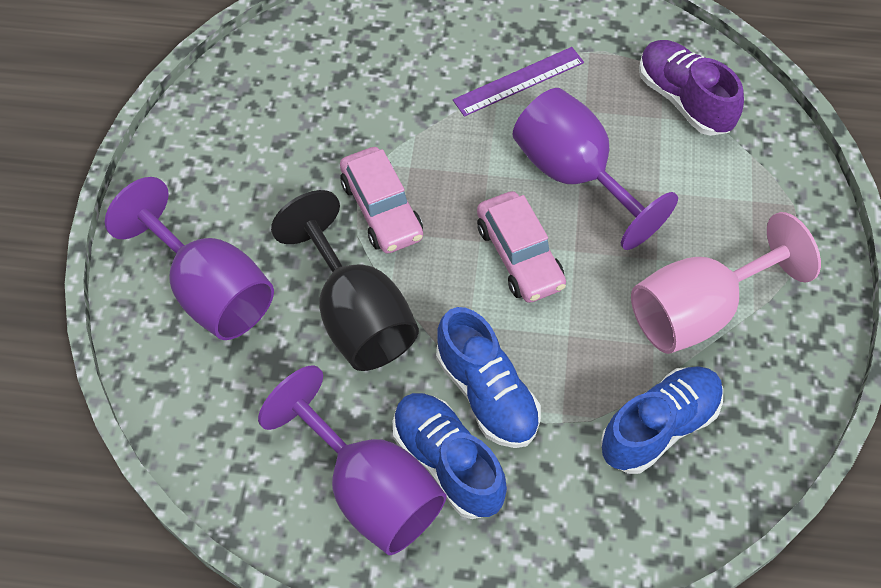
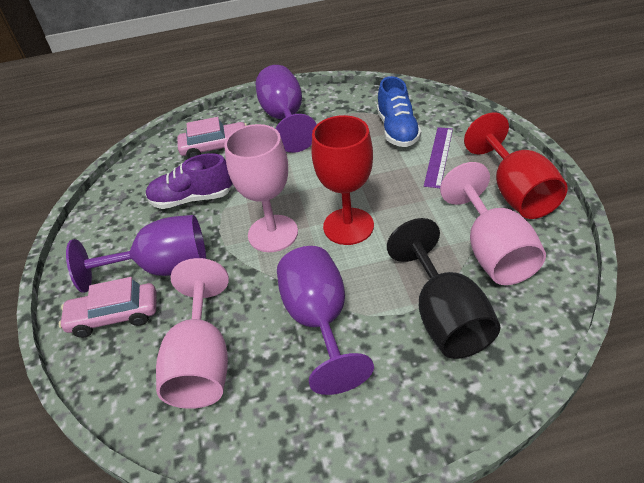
blue shoe: 3 -> 1
pink goblet: 1 -> 3
red goblet: 0 -> 2

